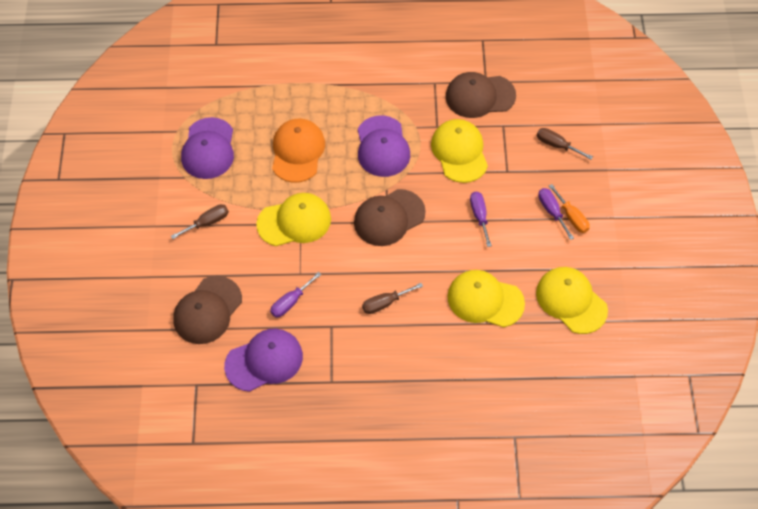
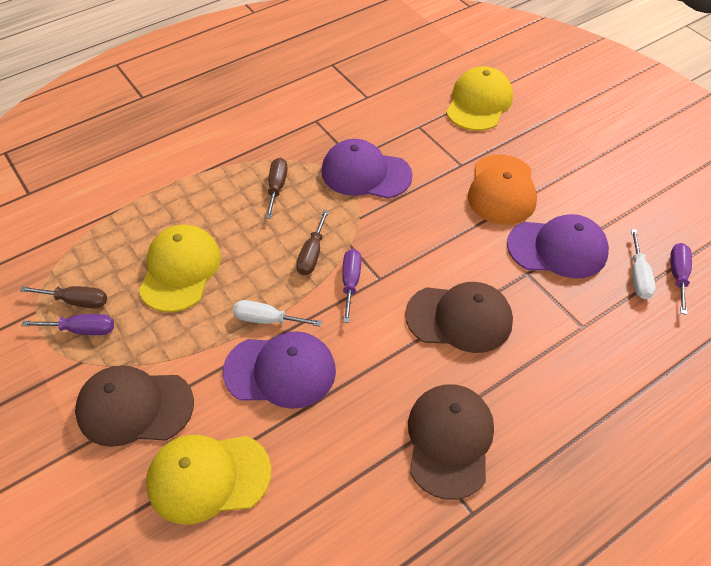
orange screwdriver: 1 -> 0
white screwdriver: 0 -> 2
yellow cap: 4 -> 3

